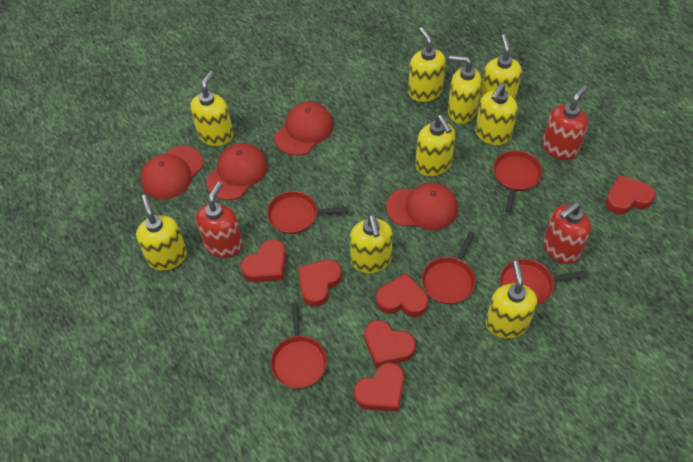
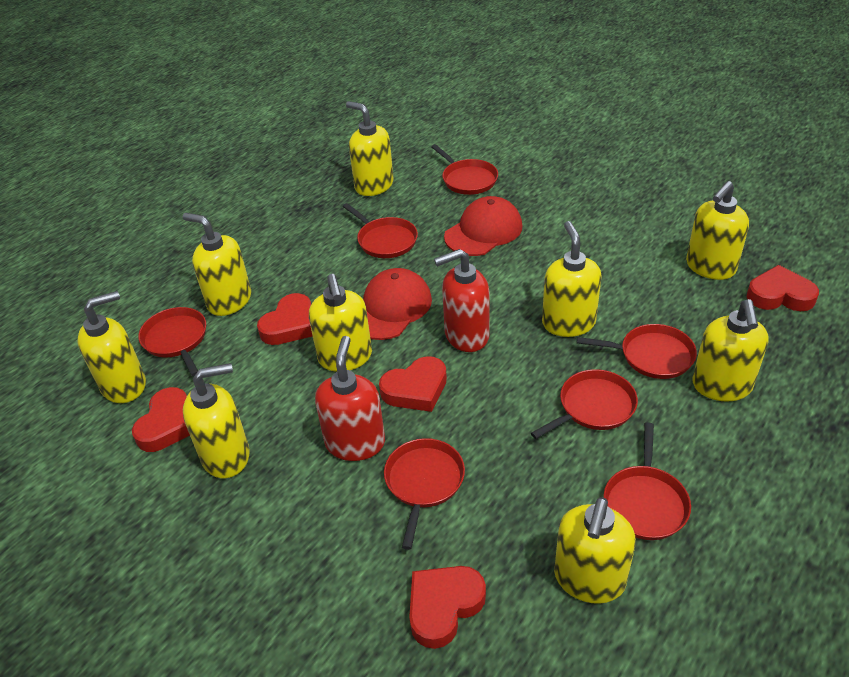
red cap: 4 -> 2
red heart: 6 -> 5
red pan: 5 -> 7
red soap dispenser: 3 -> 2

